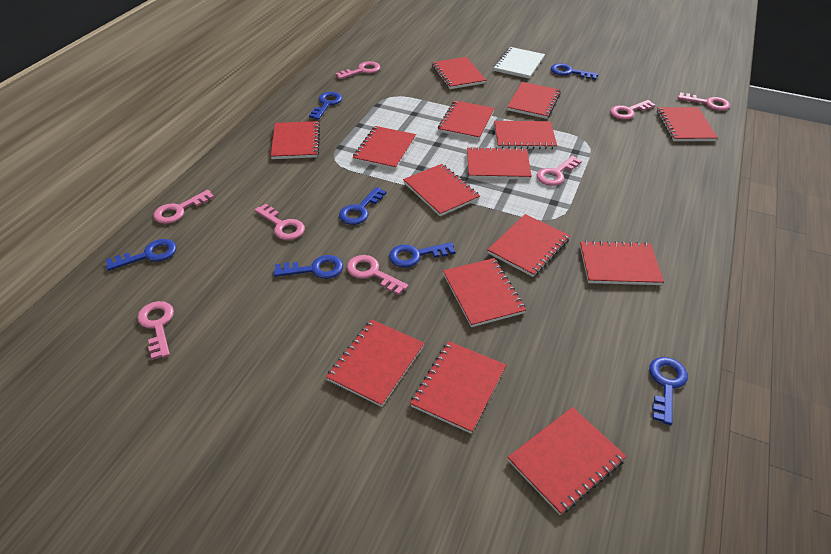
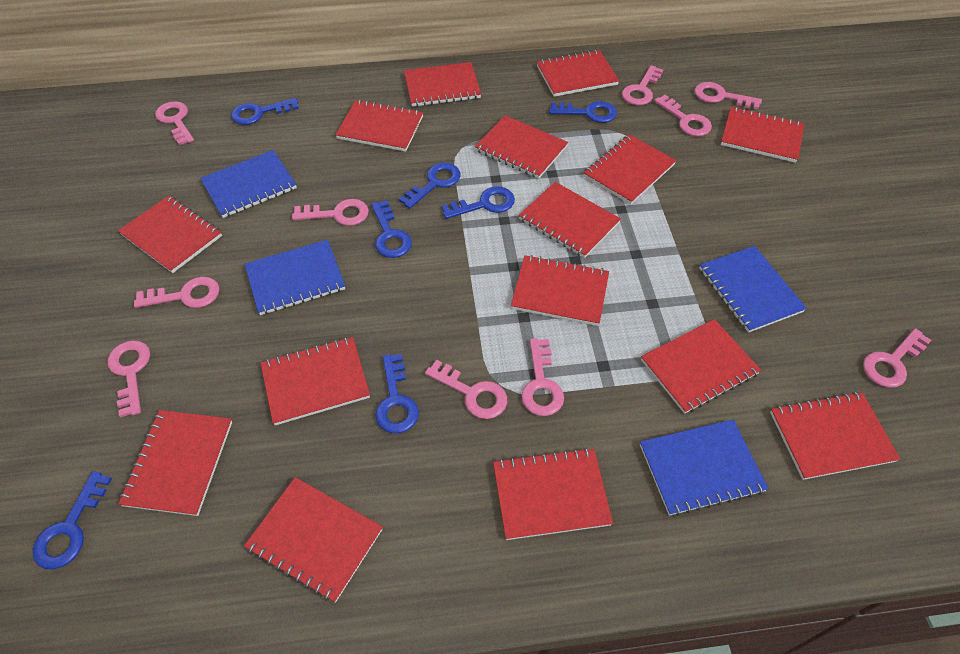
blue notebook: 0 -> 4
pink key: 8 -> 10
white notebook: 1 -> 0

